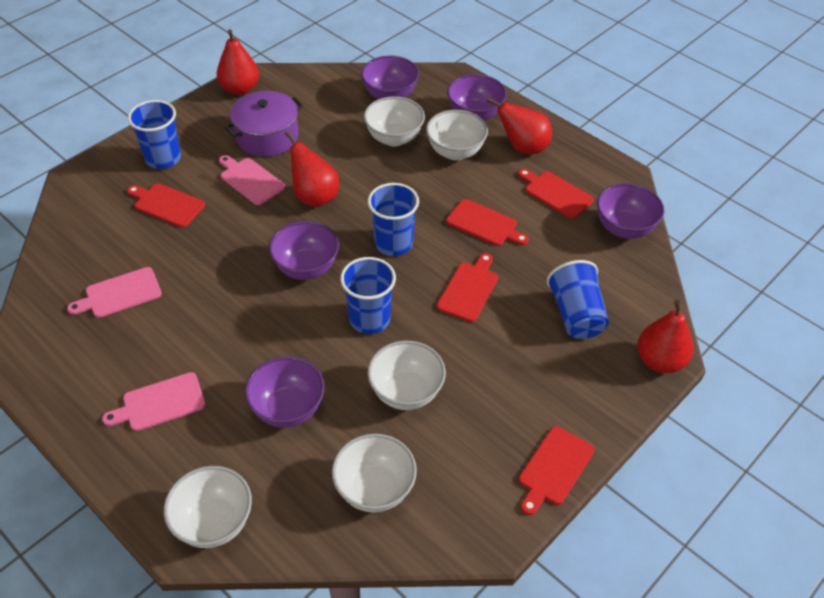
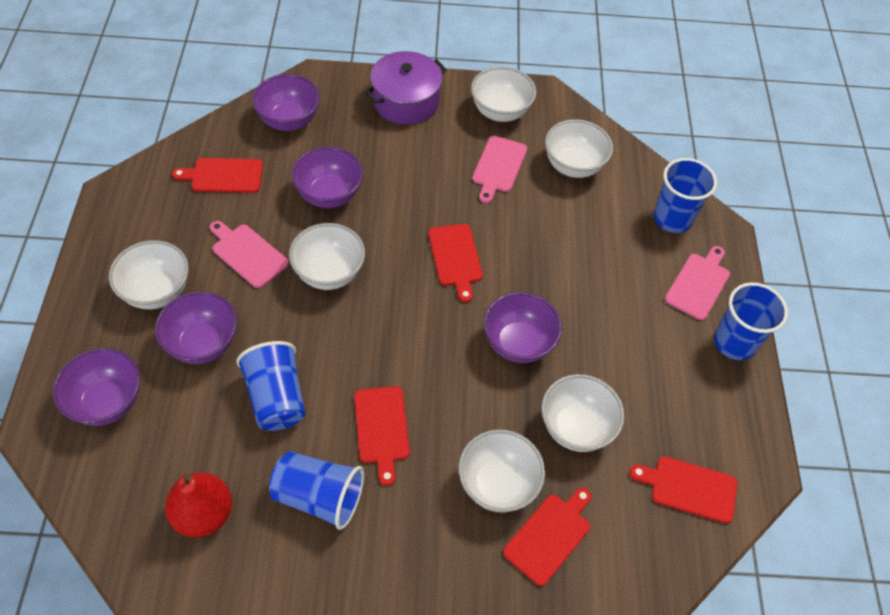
red pear: 4 -> 1
white bowl: 5 -> 6

